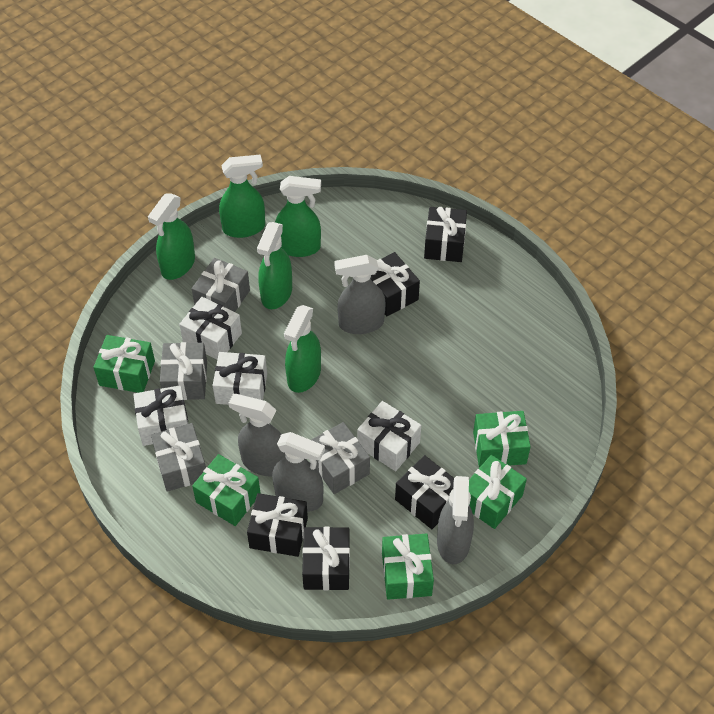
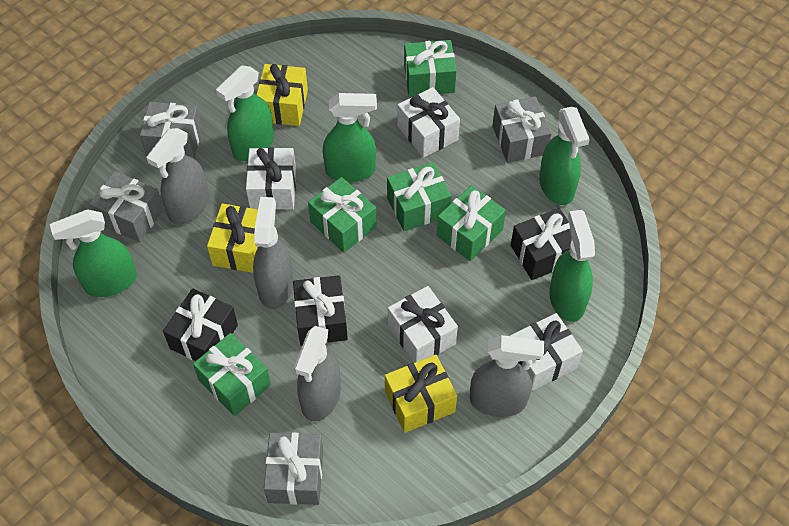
black gift: 5 -> 3
yellow gift: 0 -> 3

